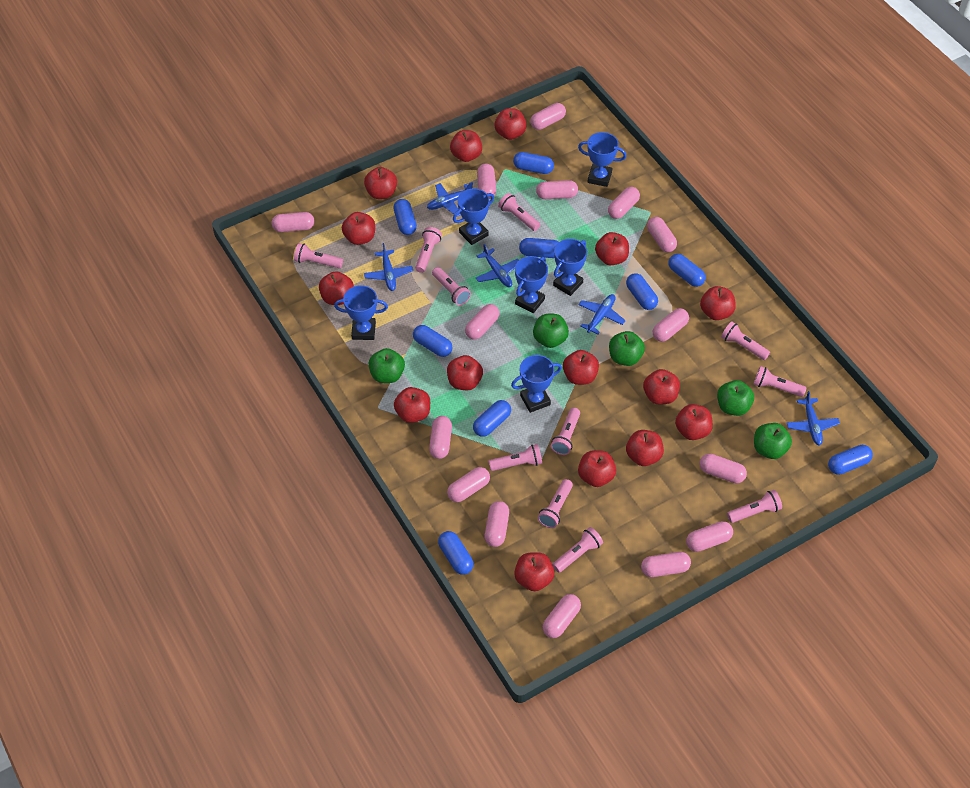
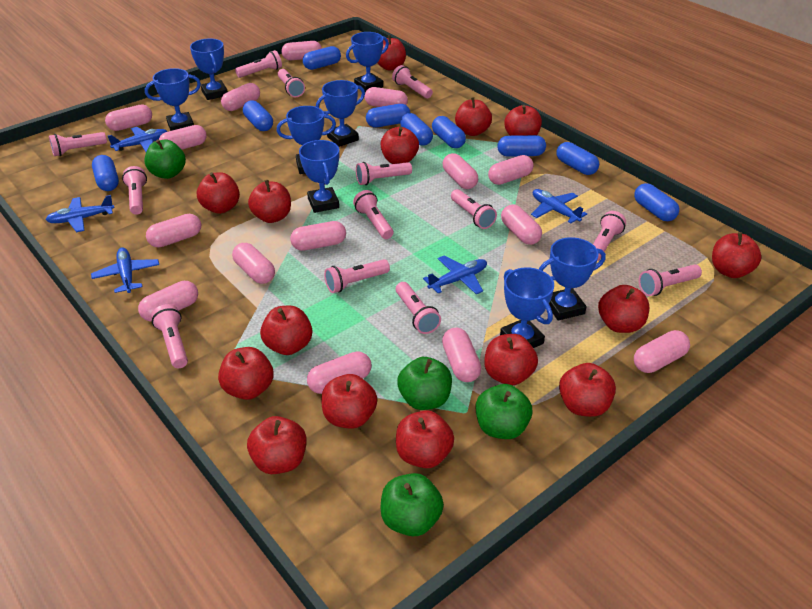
blue trophy: 6 -> 8
green apple: 5 -> 4
pink flashlight: 11 -> 13

